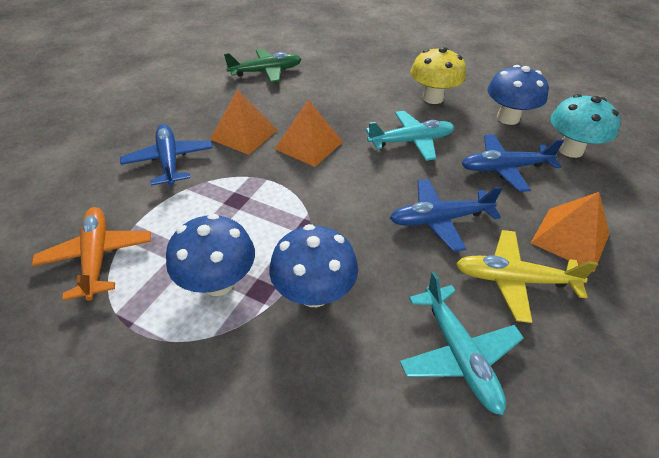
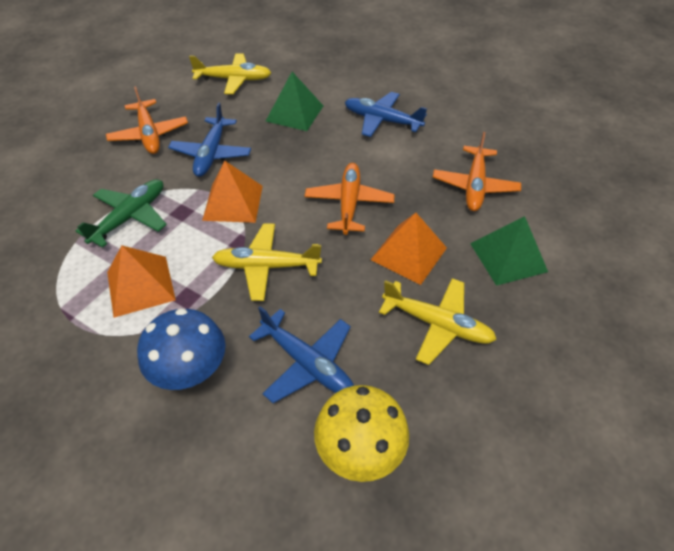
blue mushroom: 3 -> 1
green pyramid: 0 -> 2
orange plane: 1 -> 3
turquoise mushroom: 1 -> 0
turquoise plane: 2 -> 0
yellow plane: 1 -> 3

